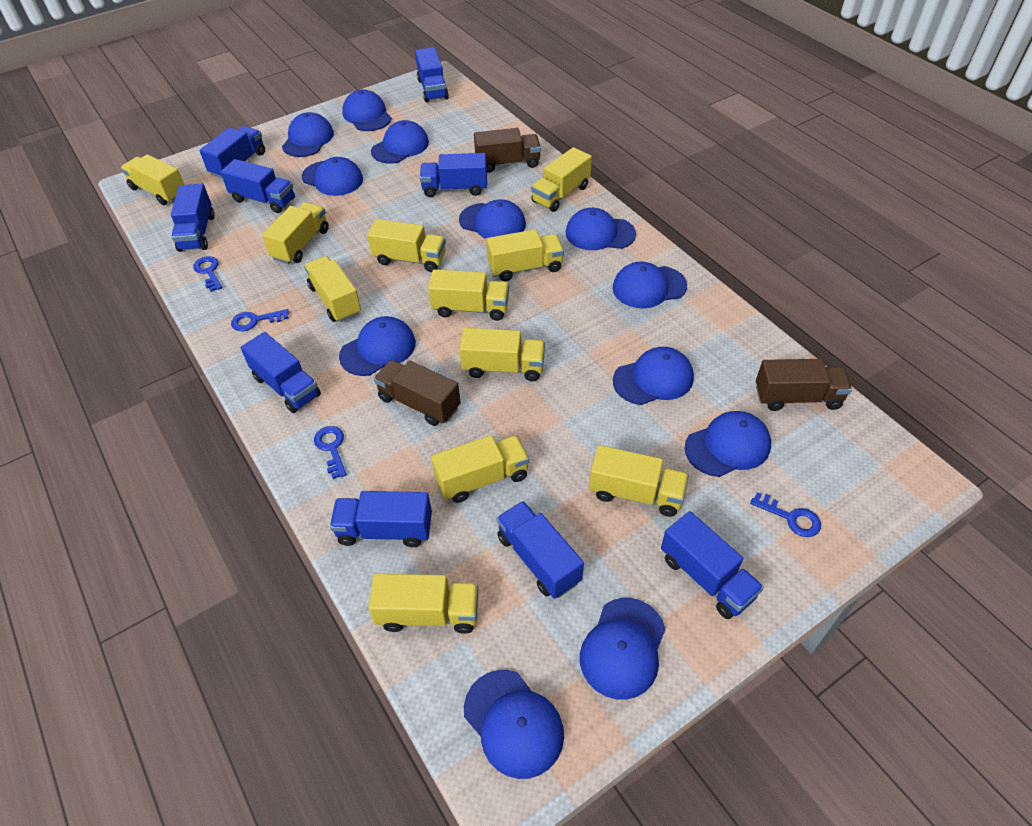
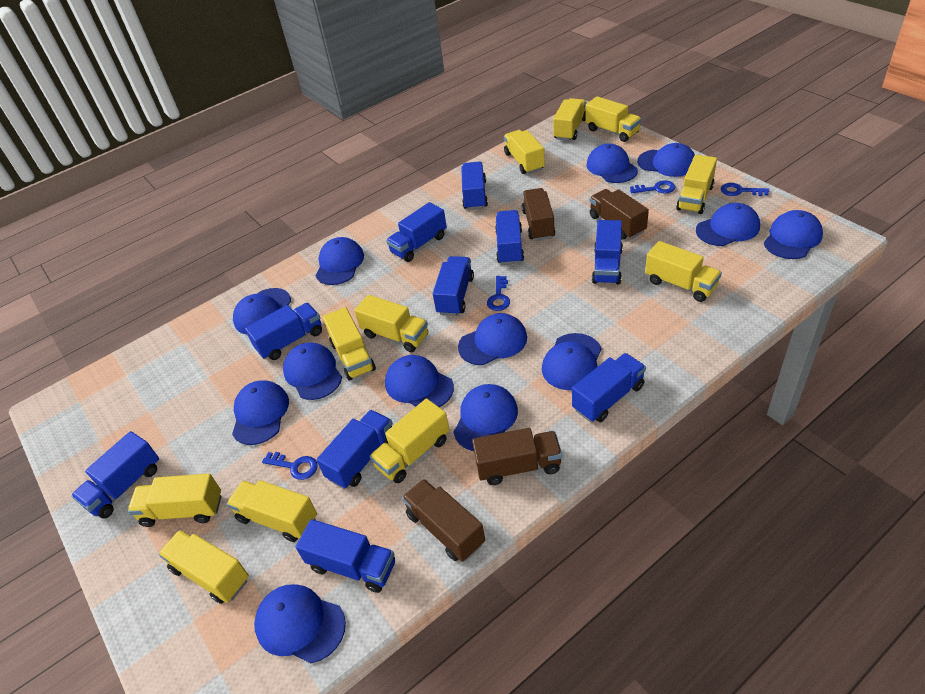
blue cap: 12 -> 13
blue truck: 9 -> 10
brown truck: 3 -> 4

